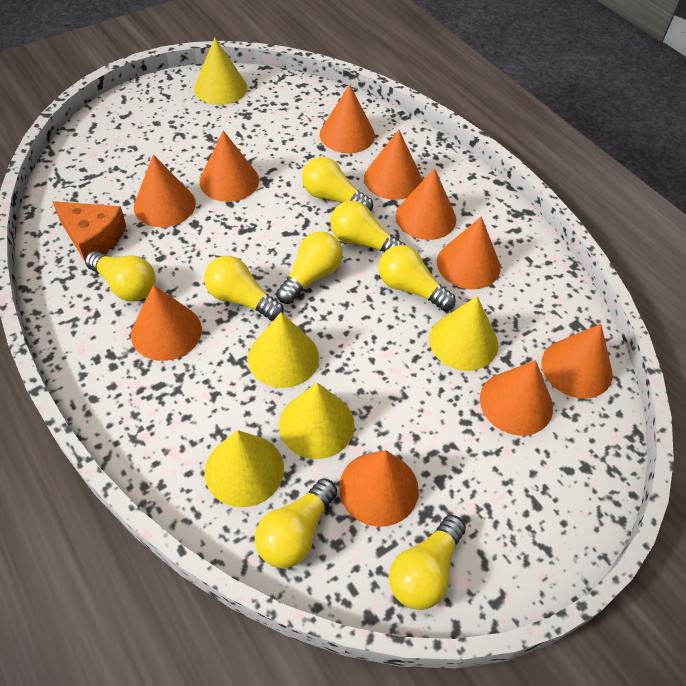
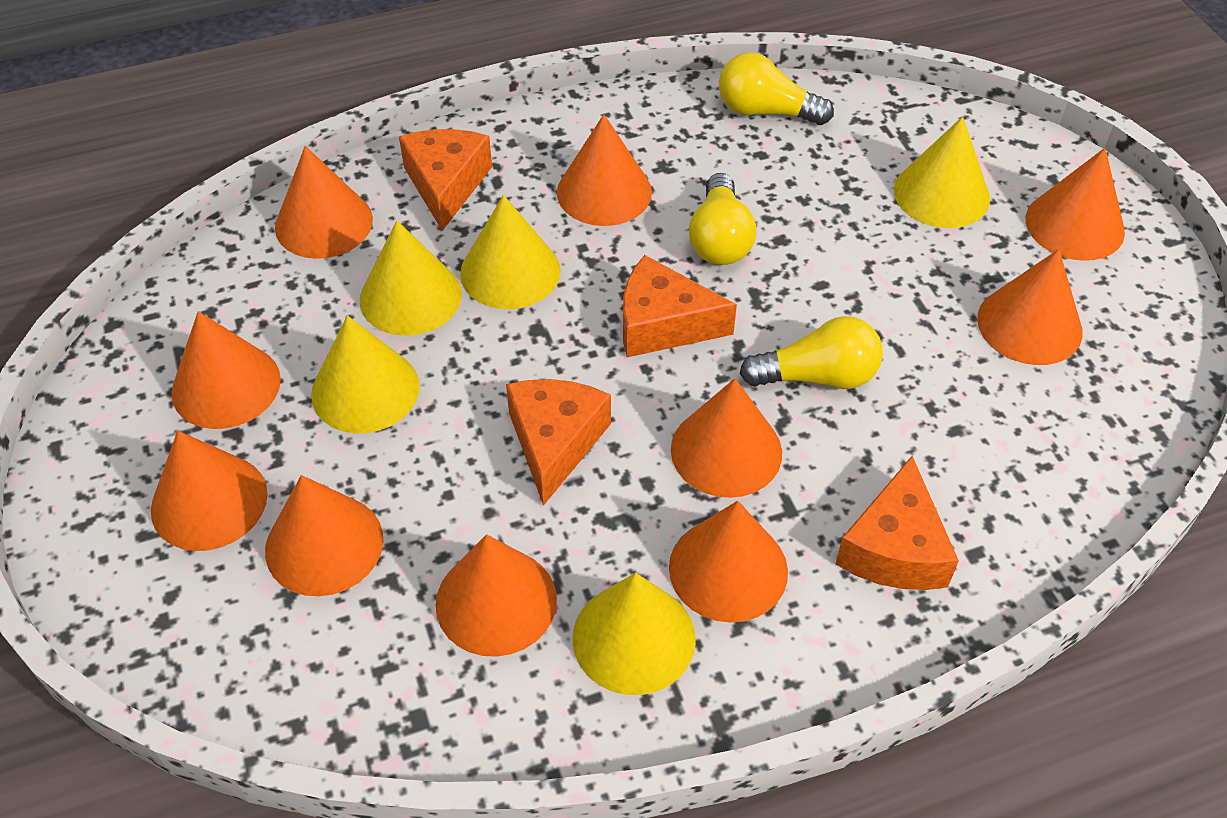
orange cheese: 1 -> 4
yellow light bulb: 8 -> 3

